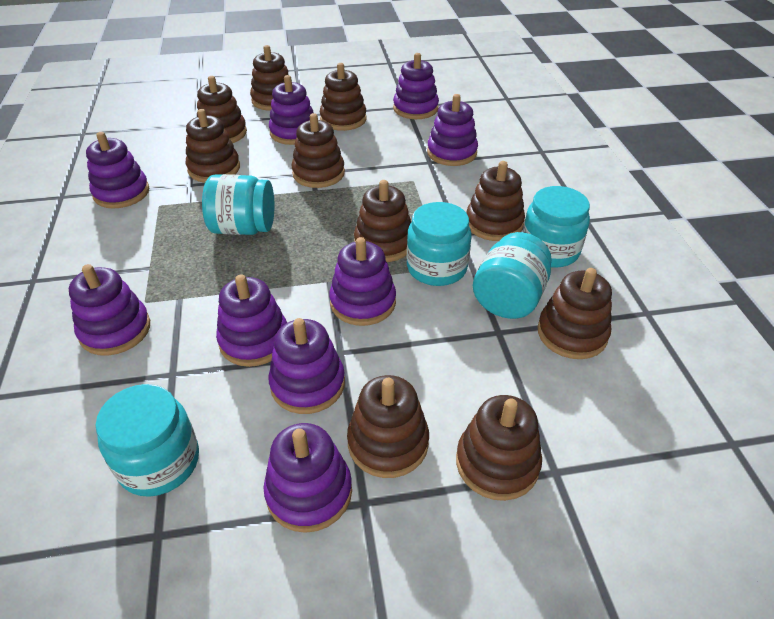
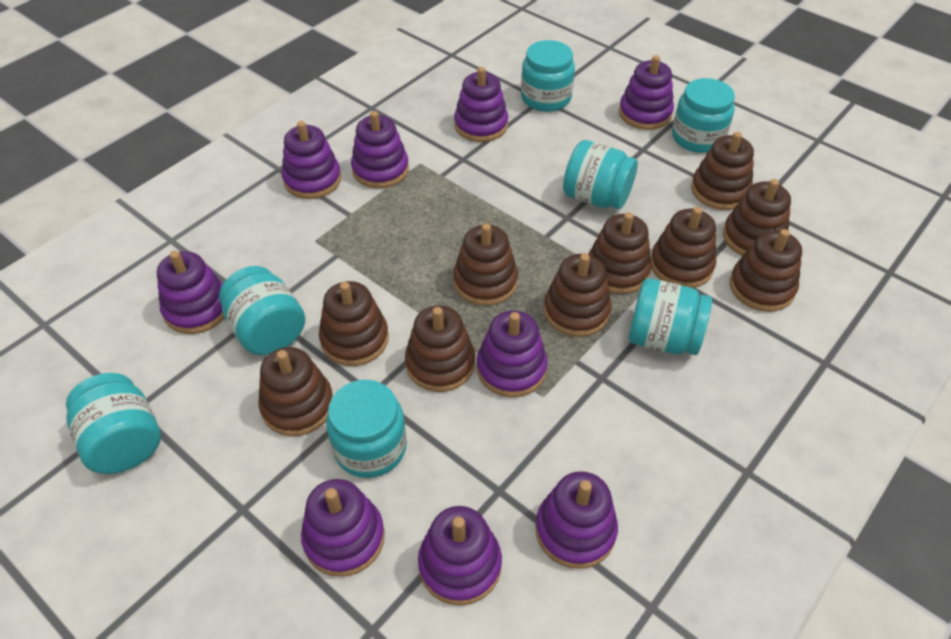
turquoise jar: 5 -> 7

